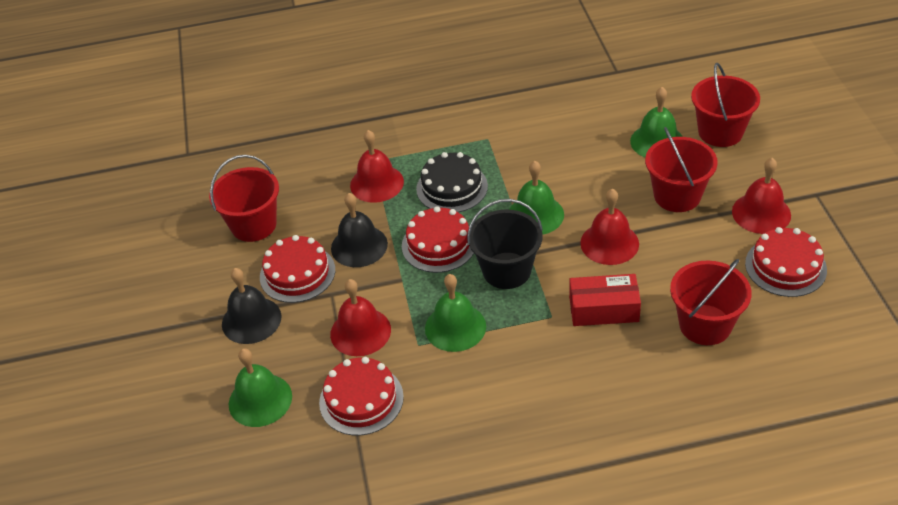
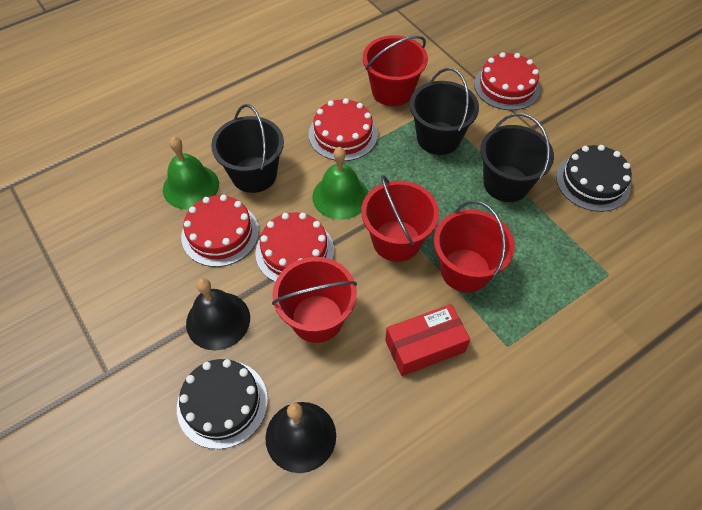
black bucket: 1 -> 3
black cake: 1 -> 2
green bell: 4 -> 2
red bell: 4 -> 0

